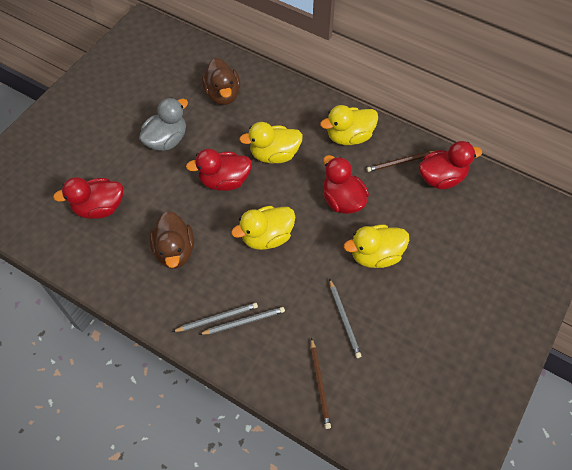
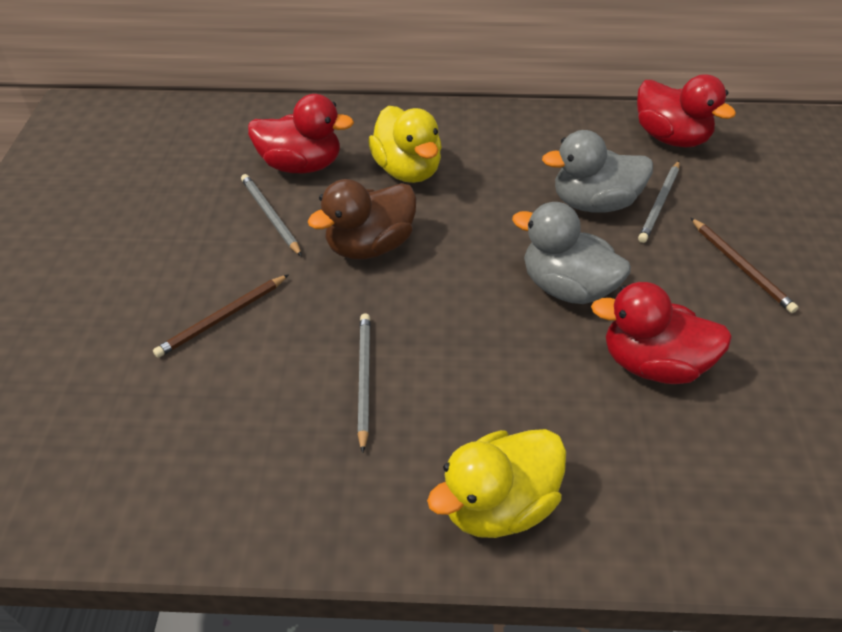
brown duck: 2 -> 1
grey duck: 1 -> 2
red duck: 4 -> 3
yellow duck: 4 -> 2

